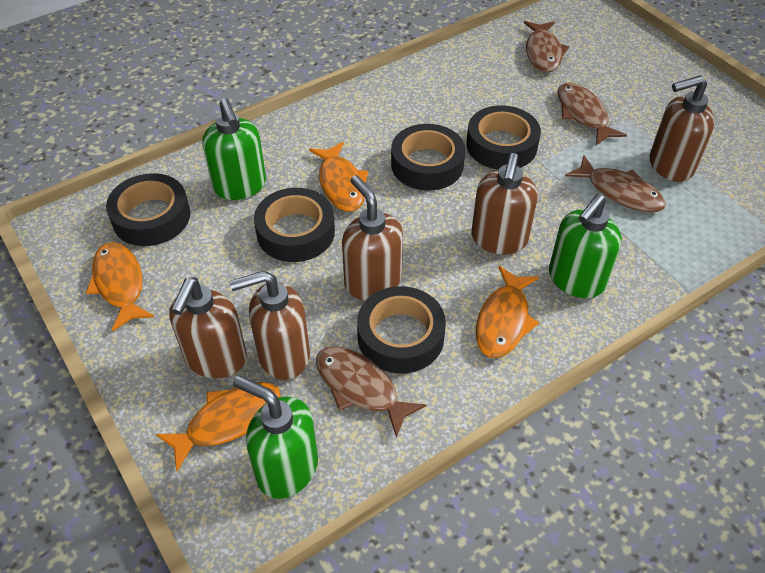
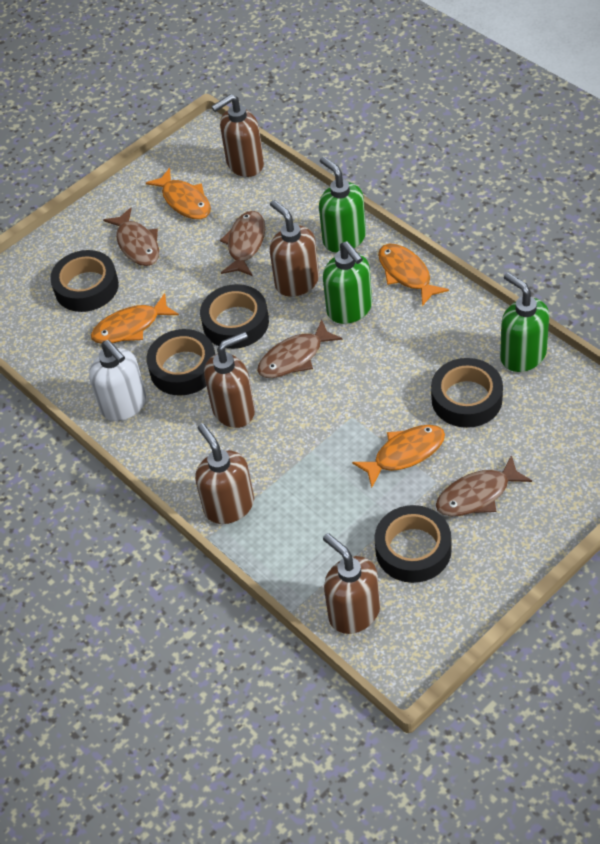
white soap dispenser: 0 -> 1

